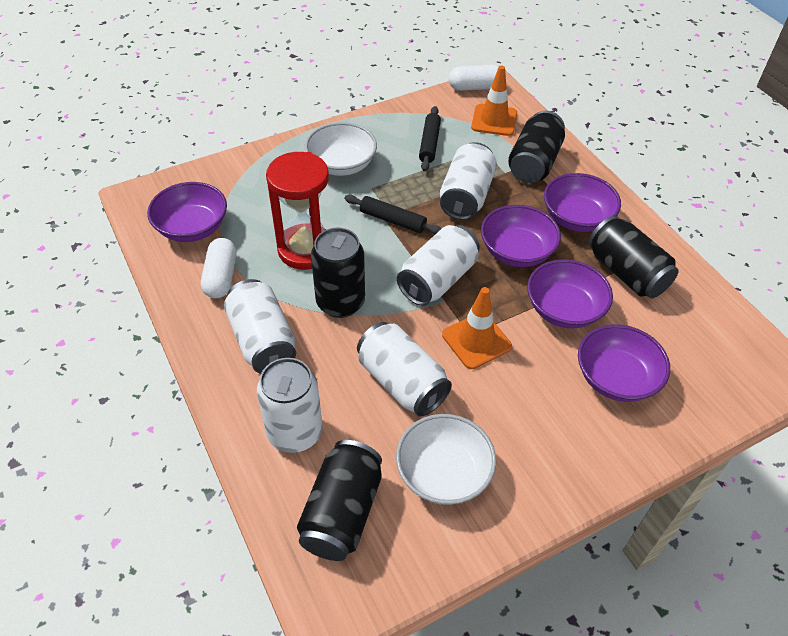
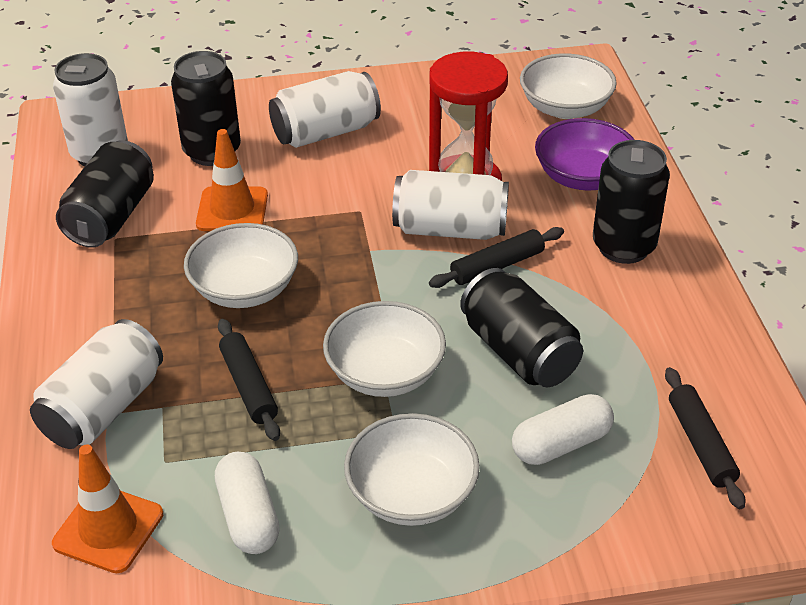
black rolling pin: 2 -> 3
purple bowl: 5 -> 1
white bowl: 2 -> 4
white can: 5 -> 4

